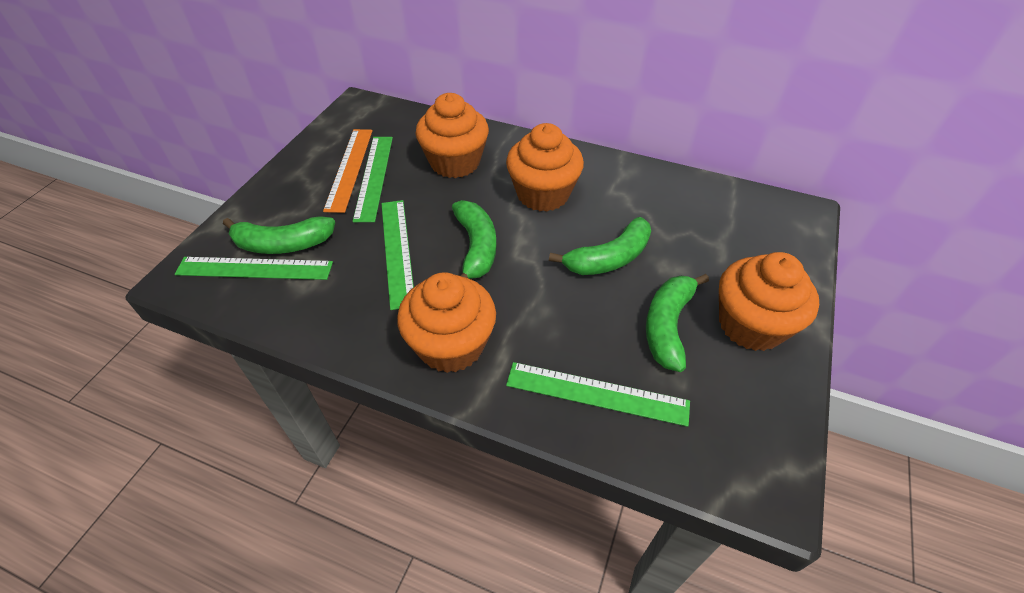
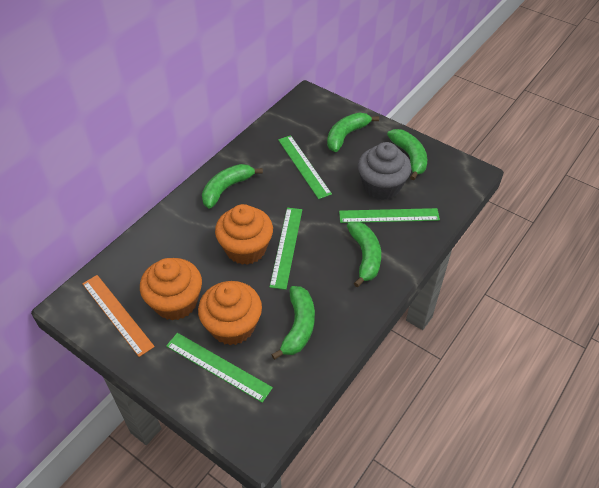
green banana: 4 -> 5
grey cupcake: 0 -> 1
orange cupcake: 4 -> 3

